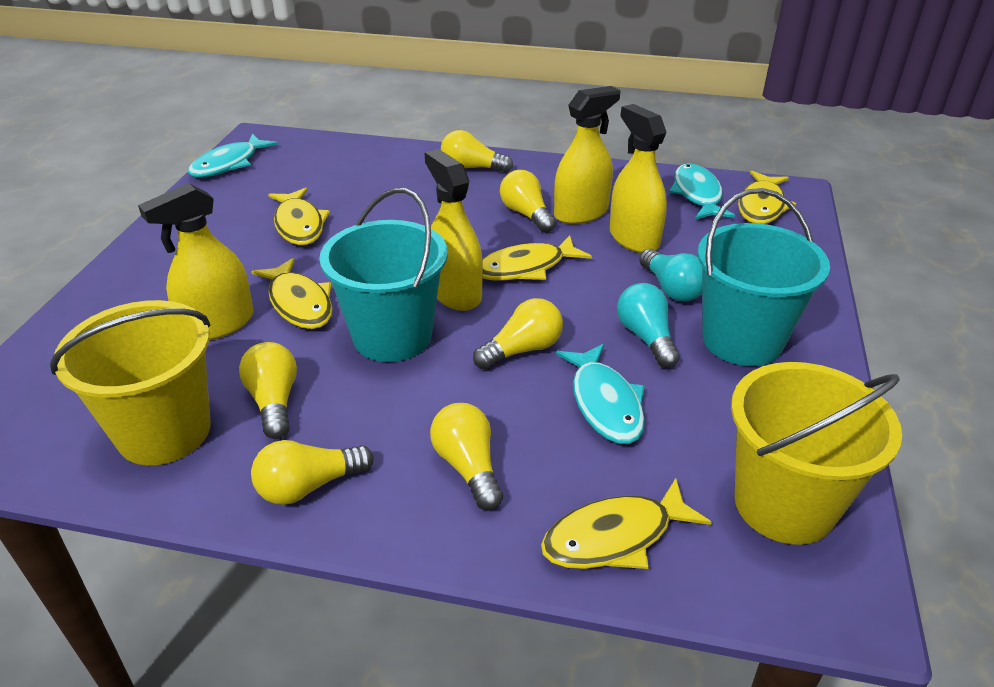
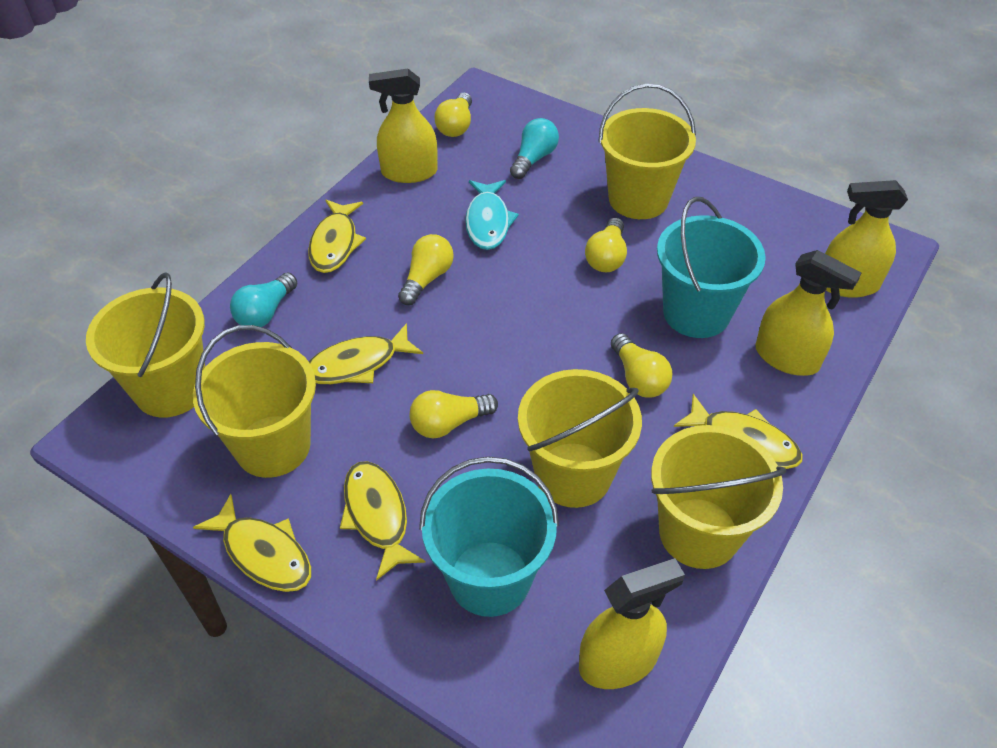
turquoise fish: 3 -> 1
yellow bucket: 2 -> 5
yellow light bulb: 6 -> 5

